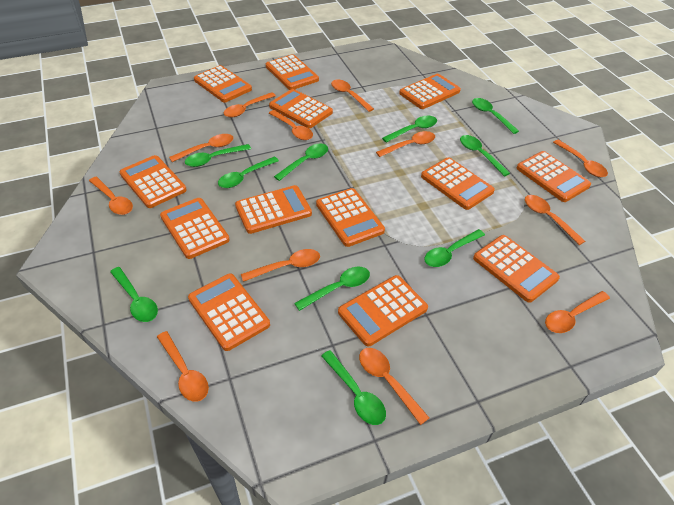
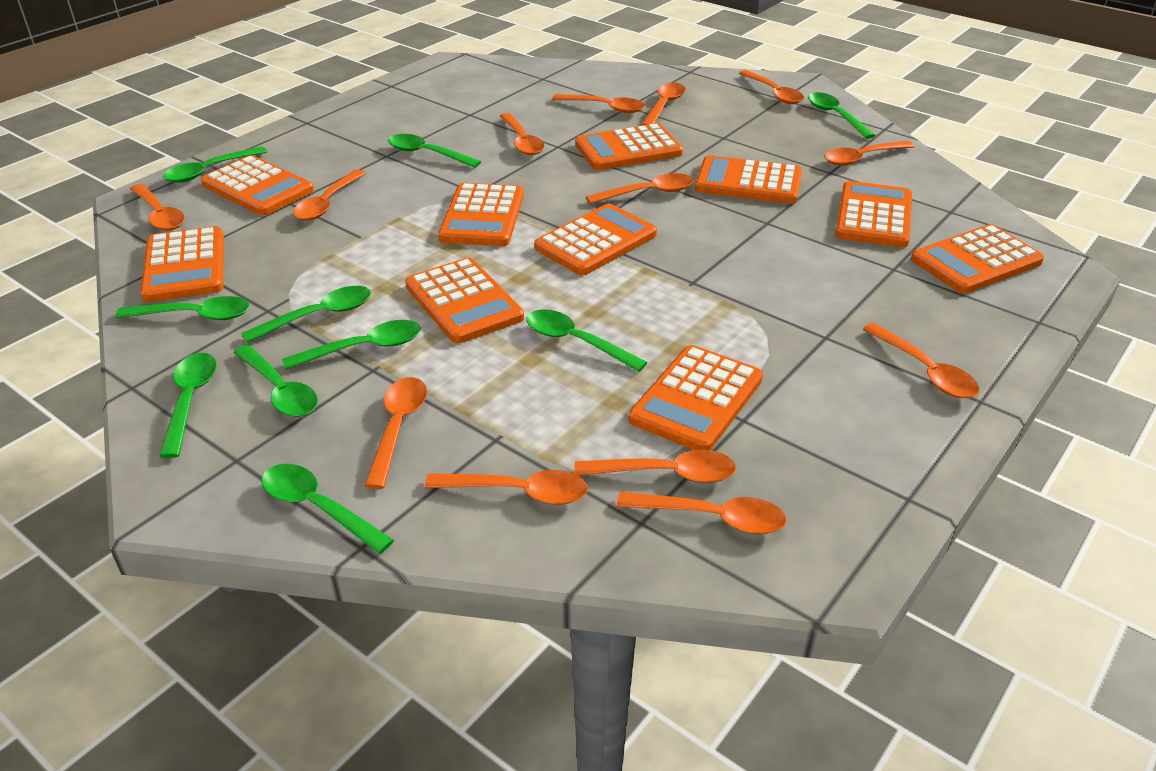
orange calculator: 13 -> 10
orange spoon: 12 -> 13

